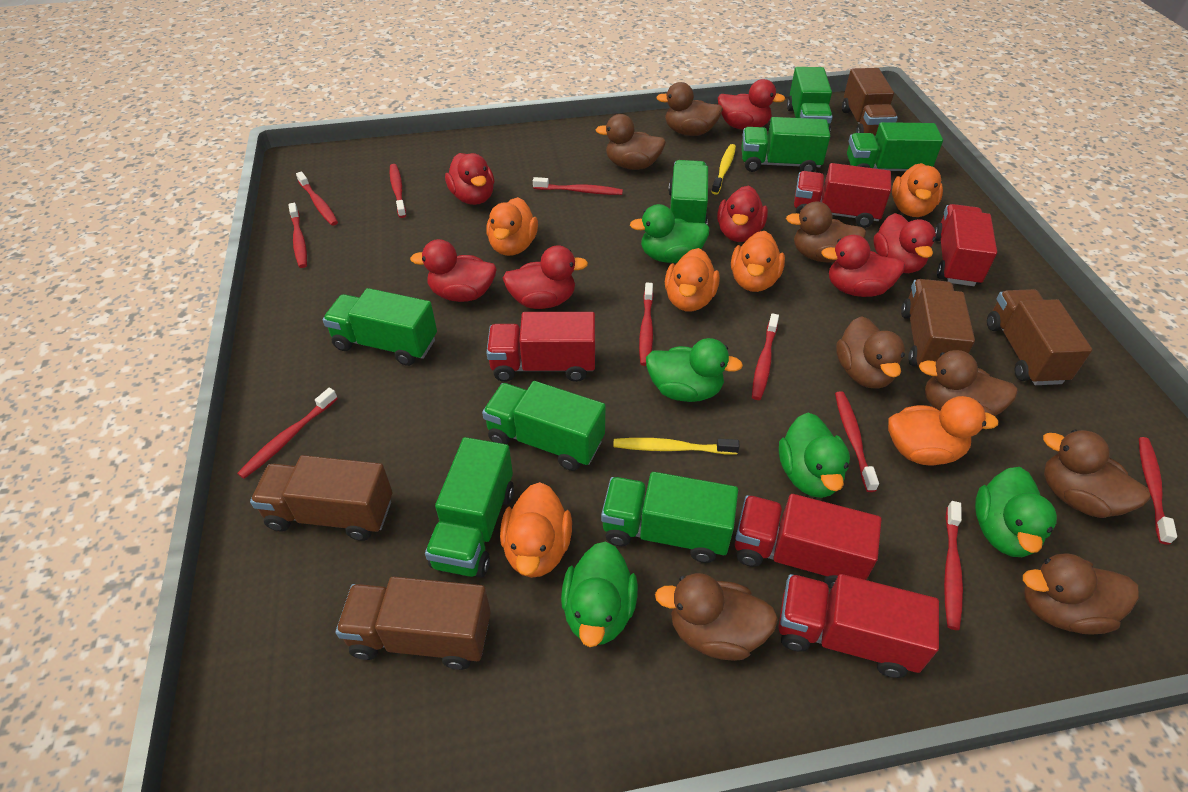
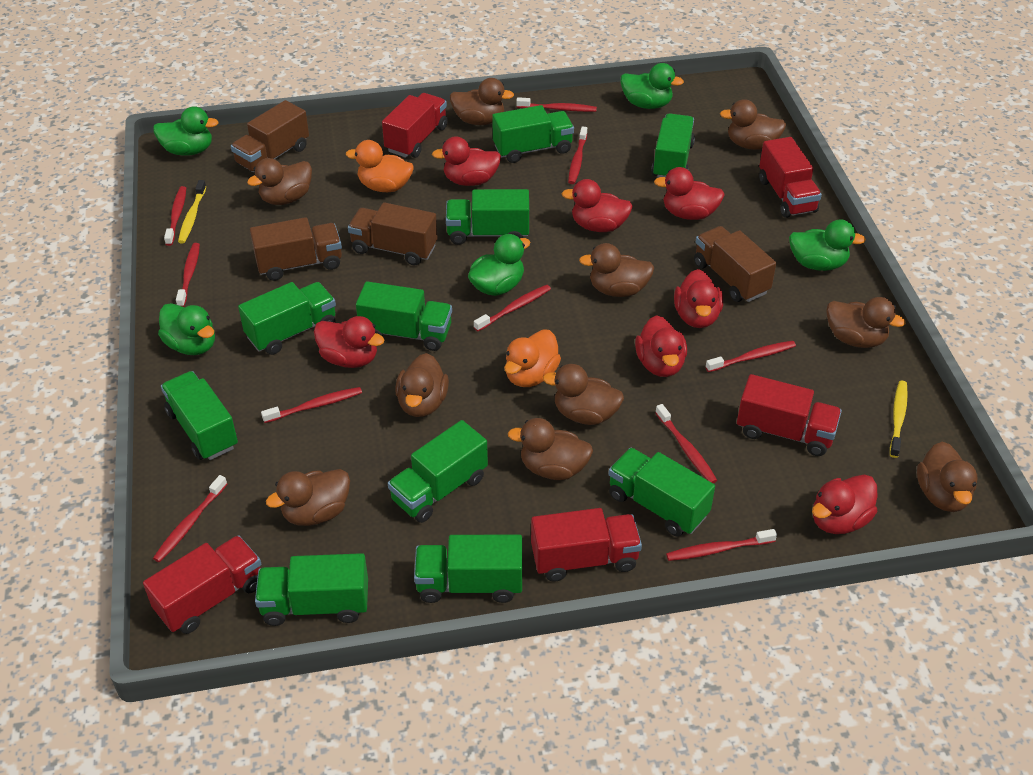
brown duck: 8 -> 10
brown truck: 5 -> 4
green truck: 8 -> 10
orange duck: 6 -> 2

